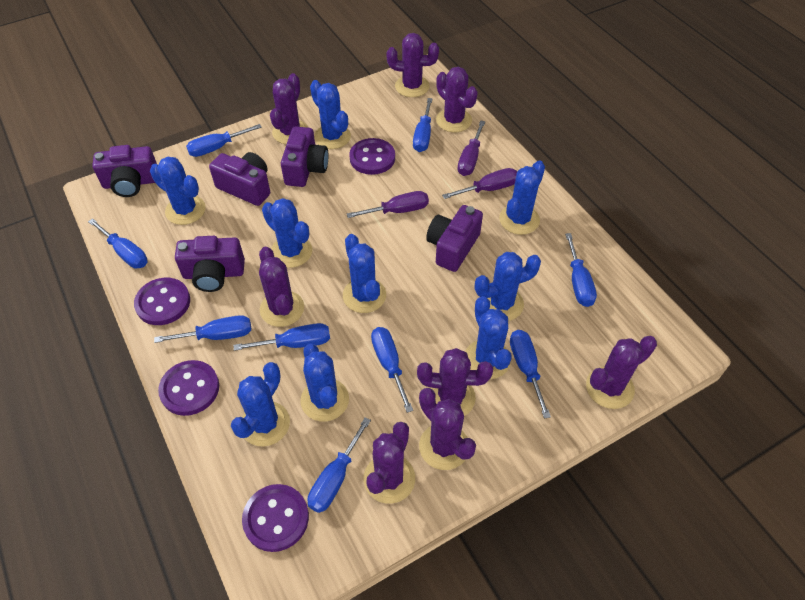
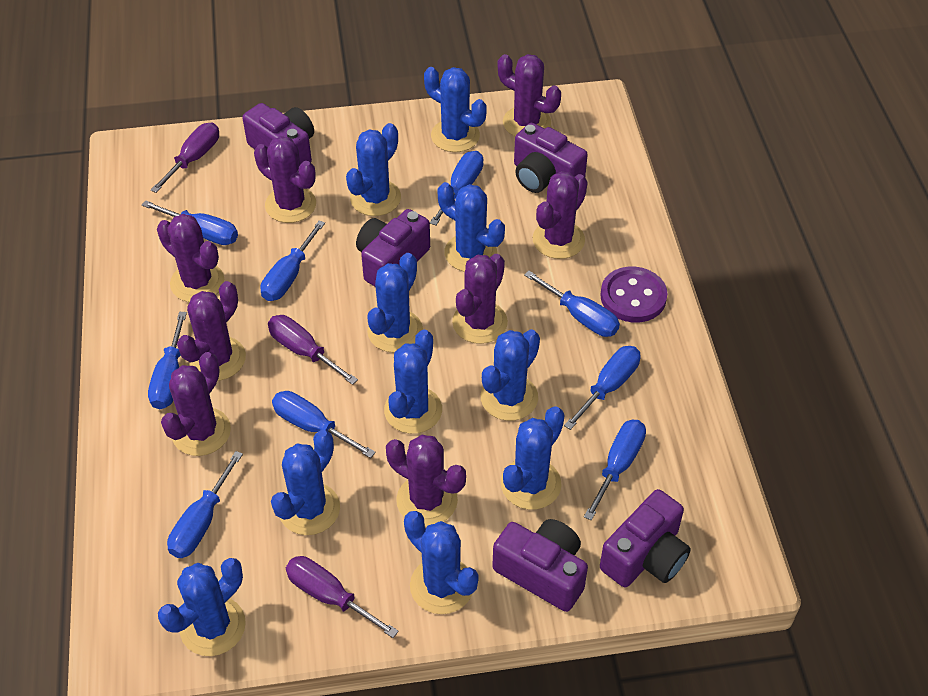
blue cactus: 9 -> 10
purple button: 4 -> 1

